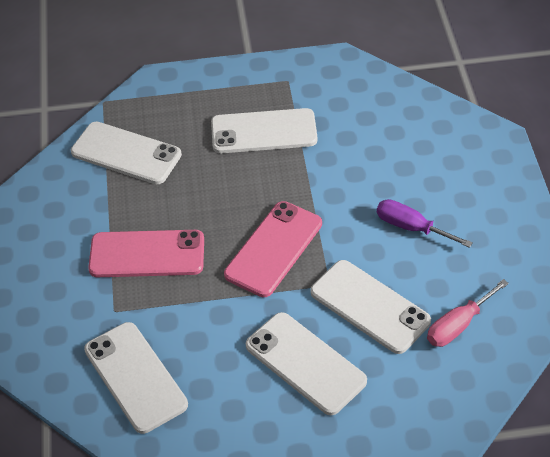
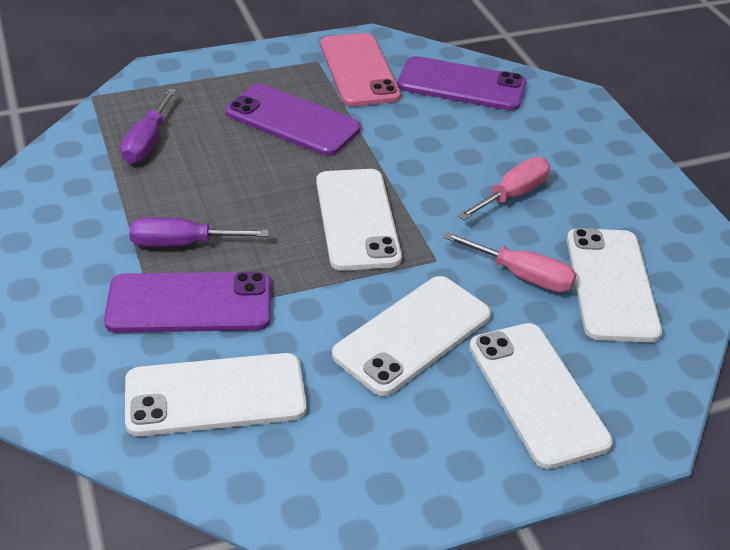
pink phone: 2 -> 1
pink screwdriver: 1 -> 2
purple phone: 0 -> 3
purple screwdriver: 1 -> 2

